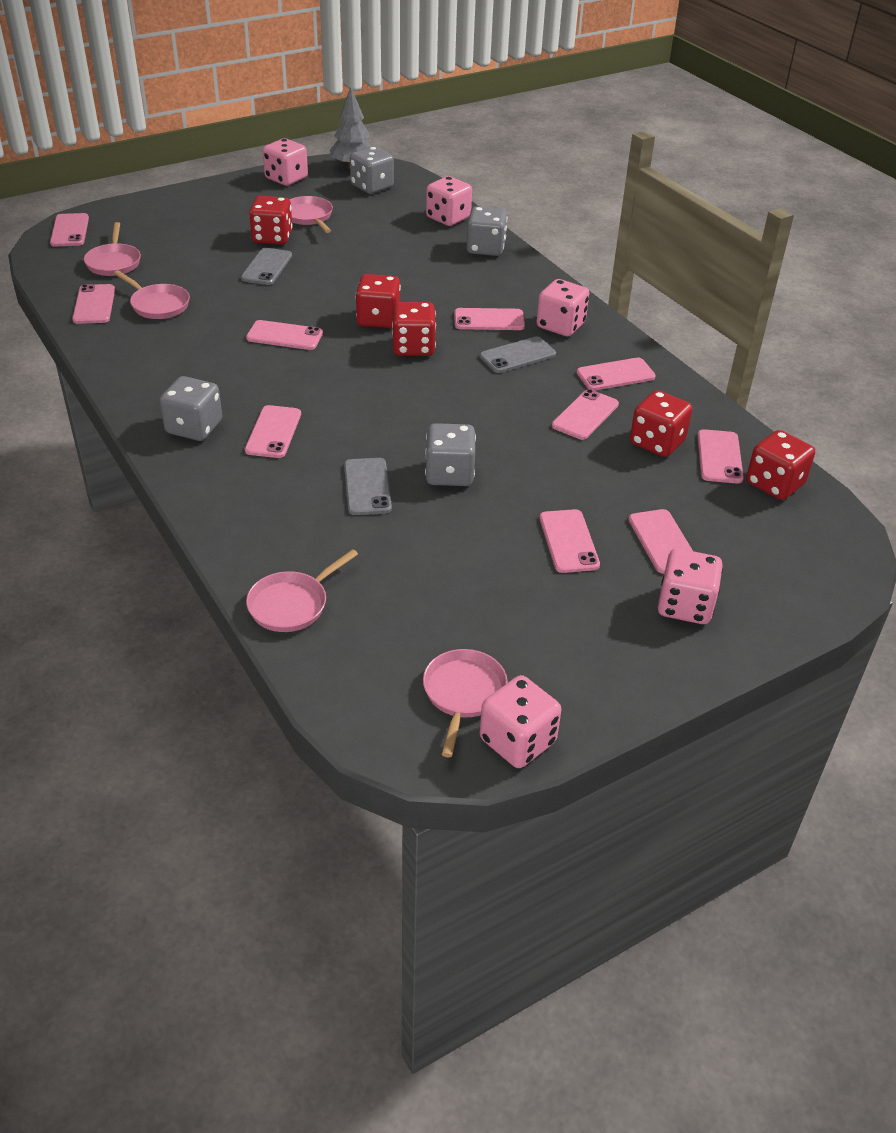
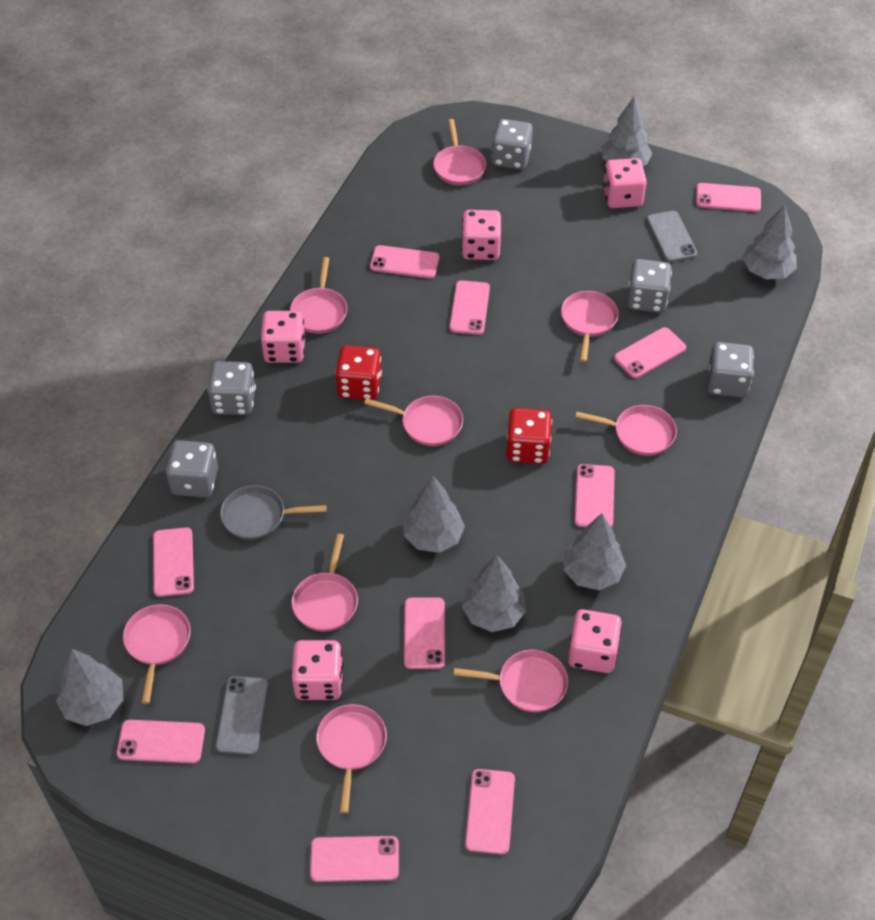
grey dice: 4 -> 5
grey pan: 0 -> 1
grey phone: 3 -> 2
grey tree: 1 -> 6
pink pan: 5 -> 9
red dice: 5 -> 2

